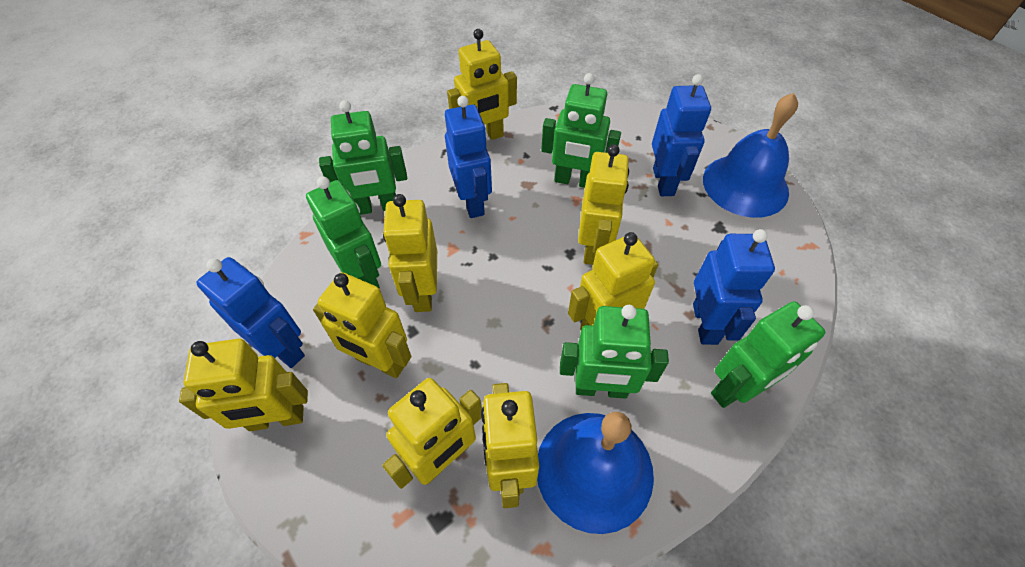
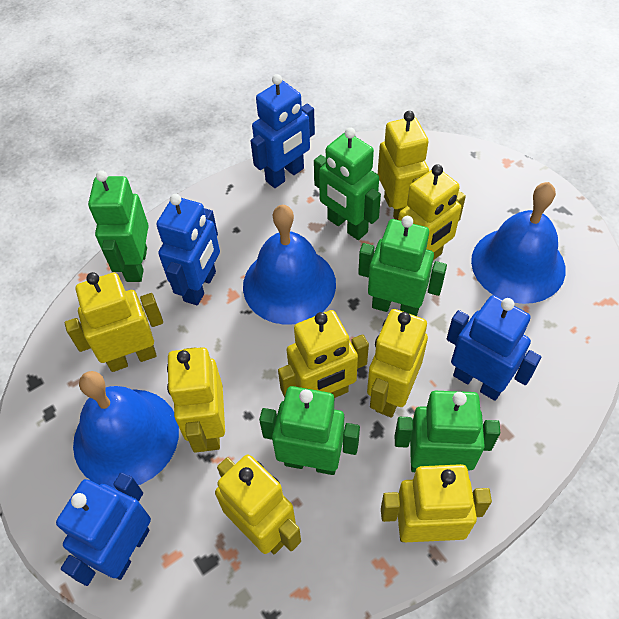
blue bell: 2 -> 3

